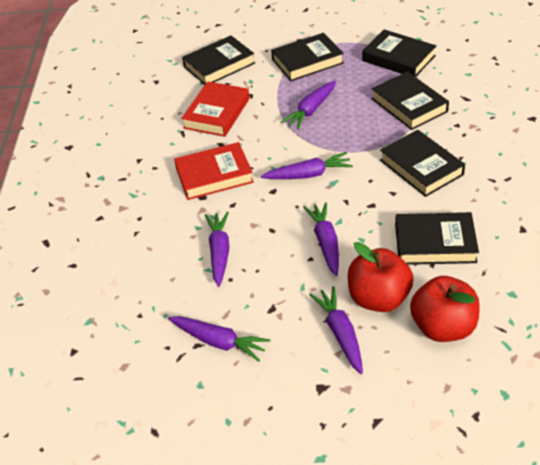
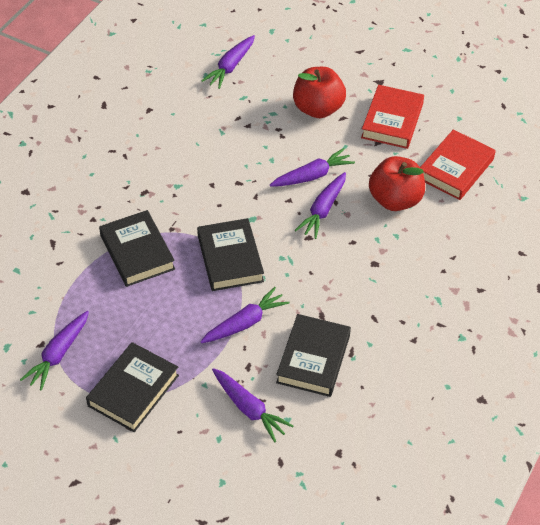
black book: 6 -> 4

